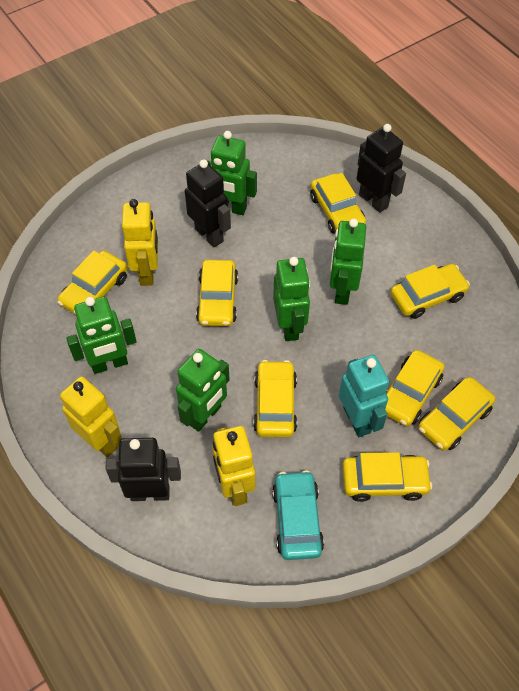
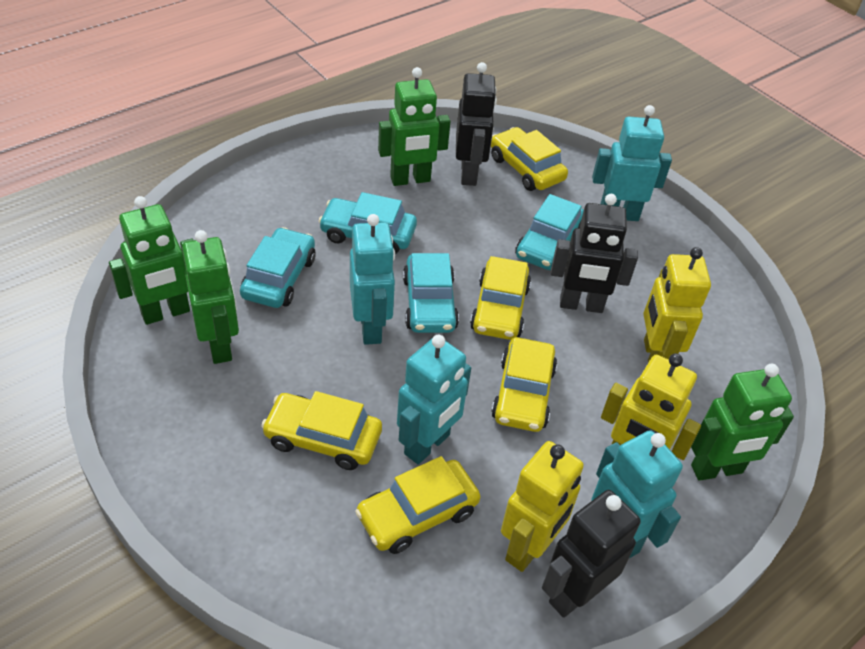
green robot: 5 -> 4
turquoise car: 1 -> 4
turquoise robot: 1 -> 4
yellow car: 8 -> 5

